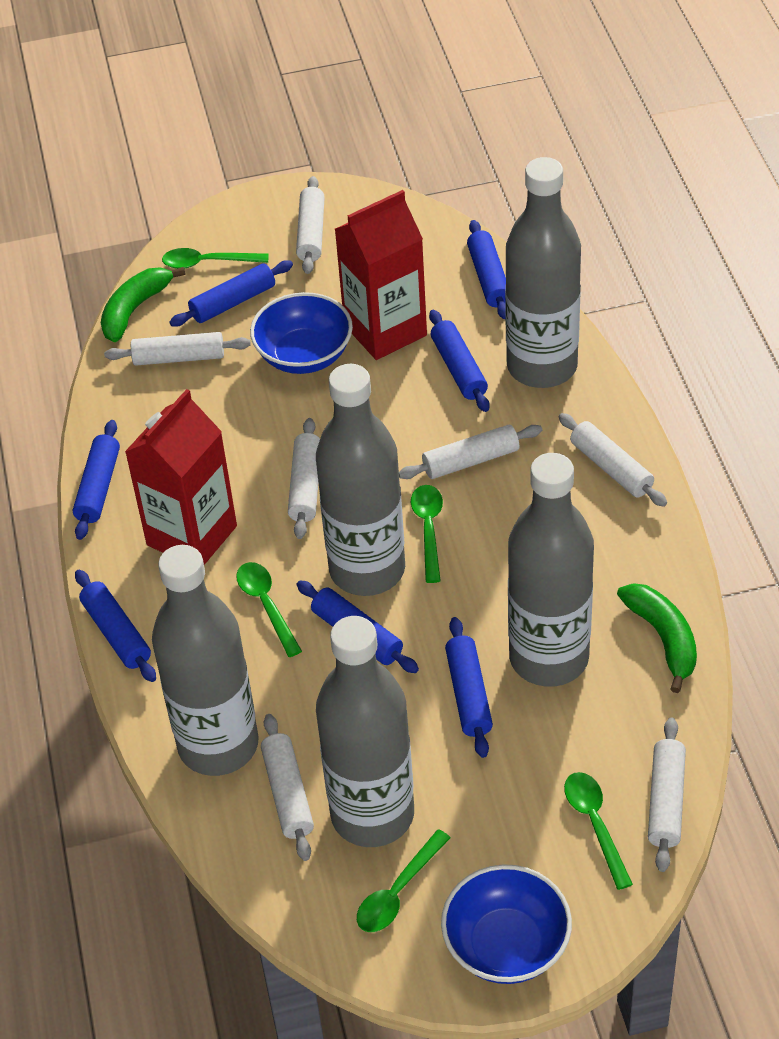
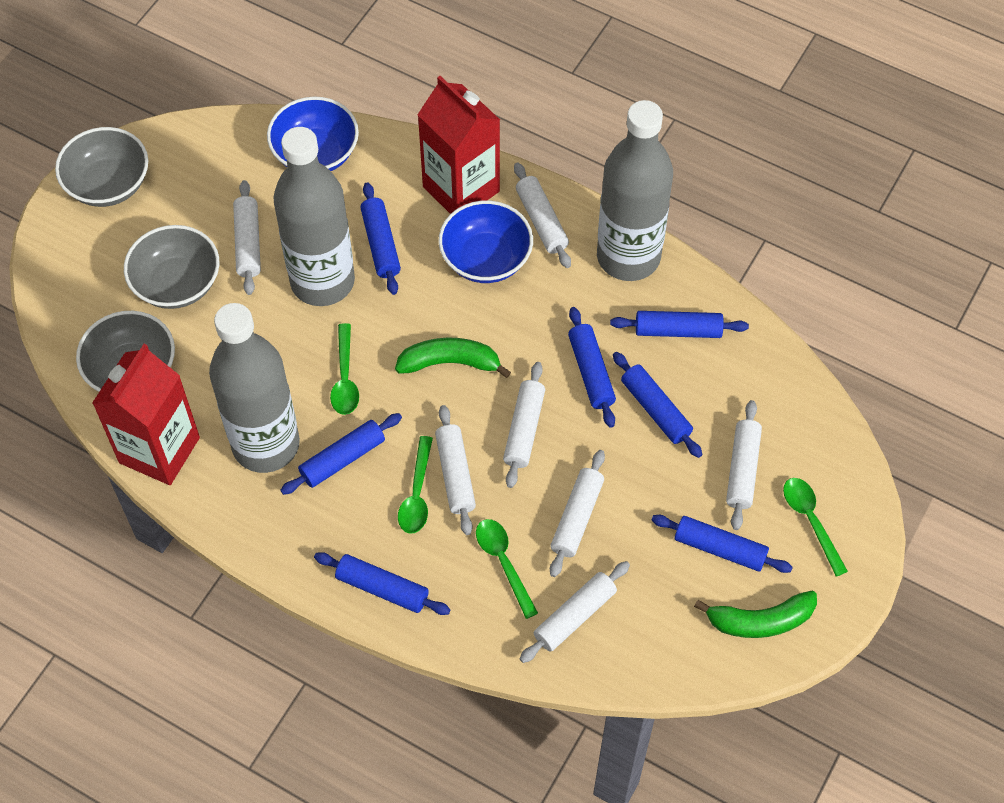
green spoon: 5 -> 4
grey bottle: 5 -> 3
grey bowl: 0 -> 3

